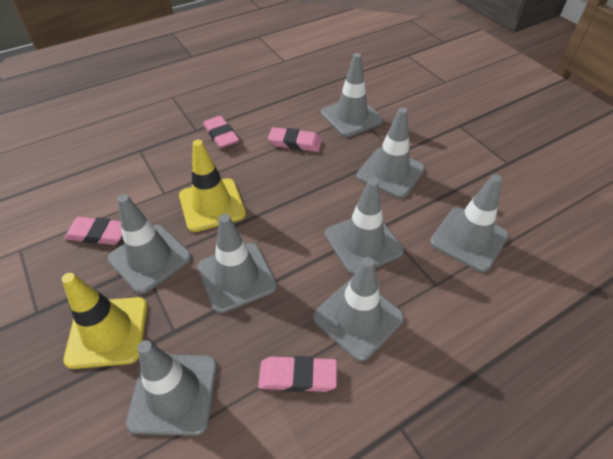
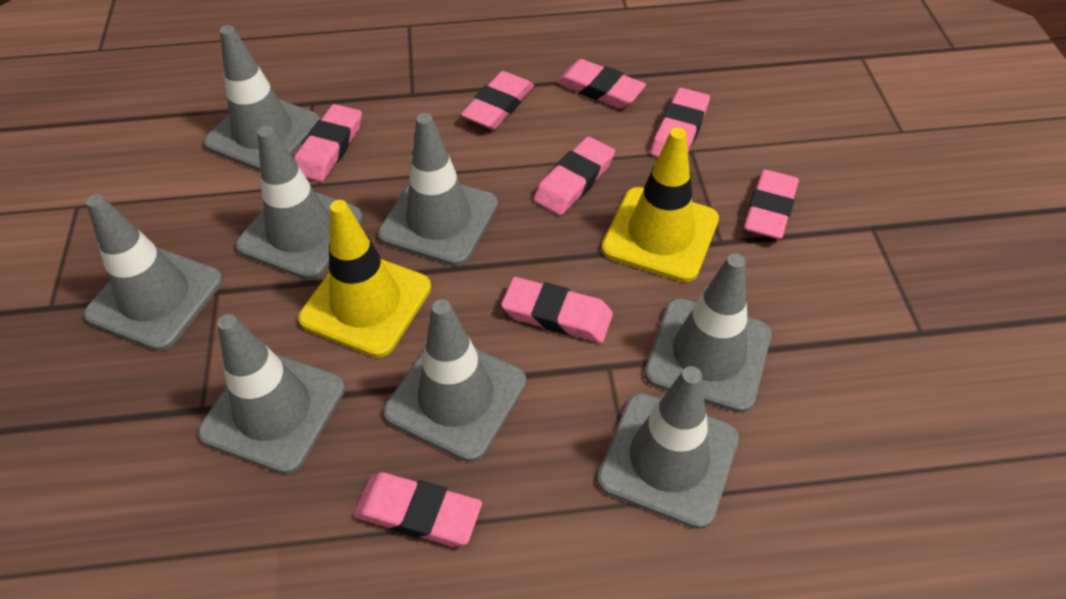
pink eraser: 4 -> 8

